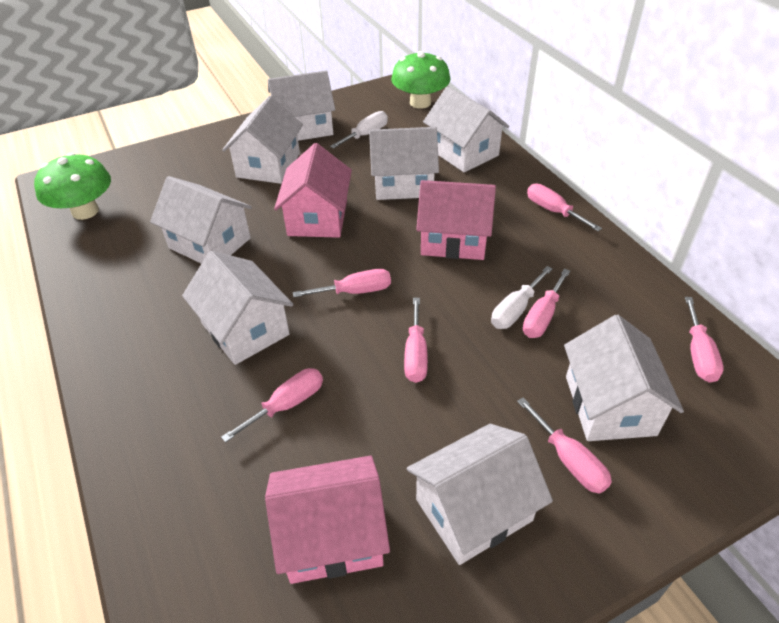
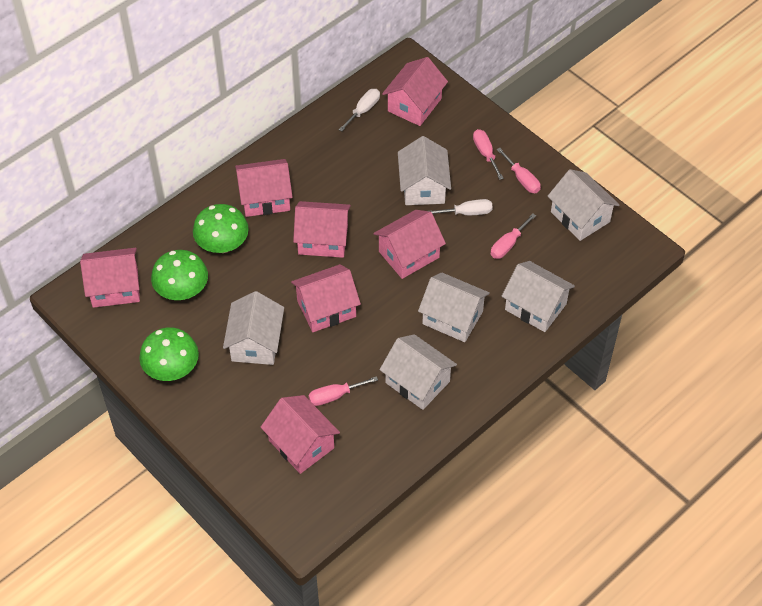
green mushroom: 2 -> 3
pink house: 3 -> 7
pink screwdriver: 7 -> 4
white house: 8 -> 6

